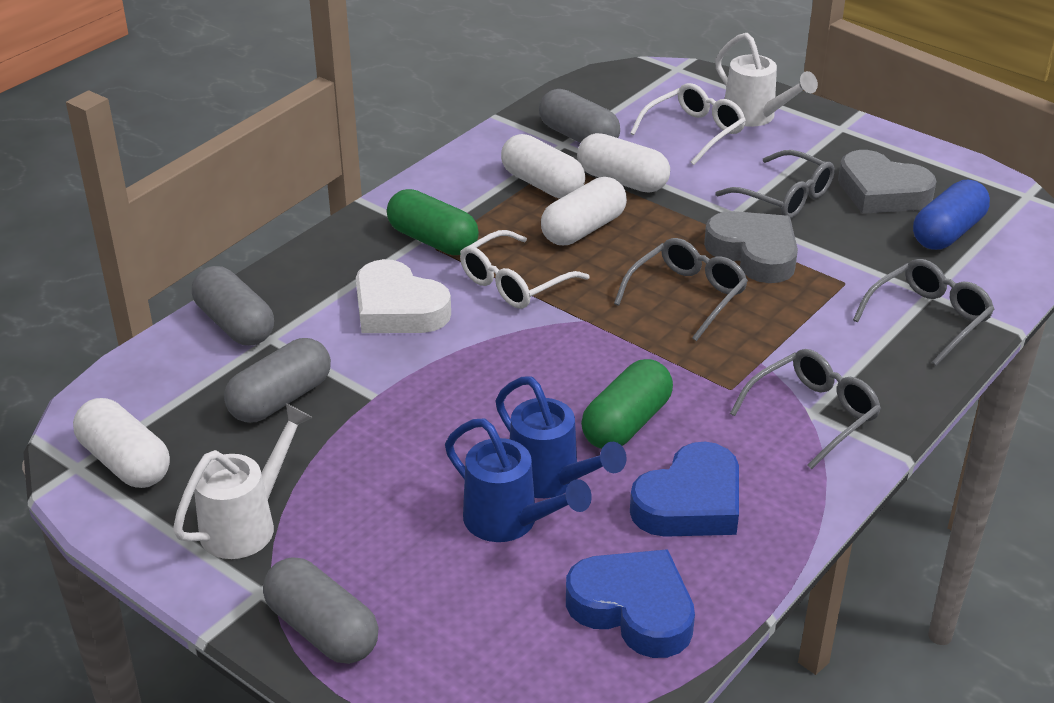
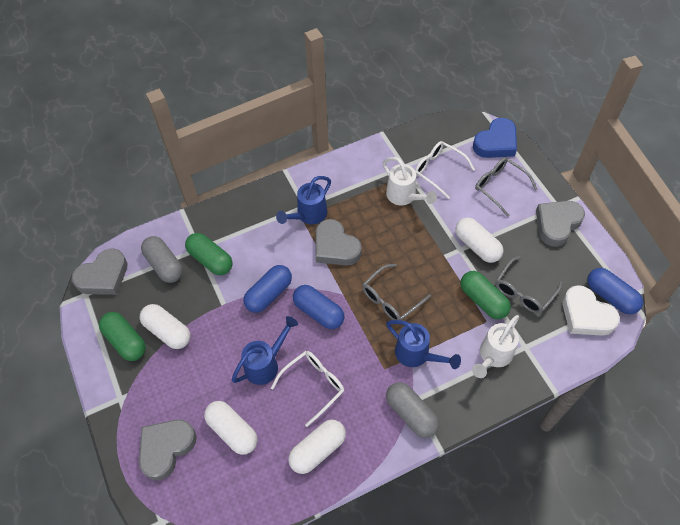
blue capsule: 1 -> 3
blue heart: 2 -> 1
blue watering can: 2 -> 3
green capsule: 2 -> 3
grey capsule: 4 -> 2
grey glasses: 4 -> 3
grey heart: 2 -> 4

